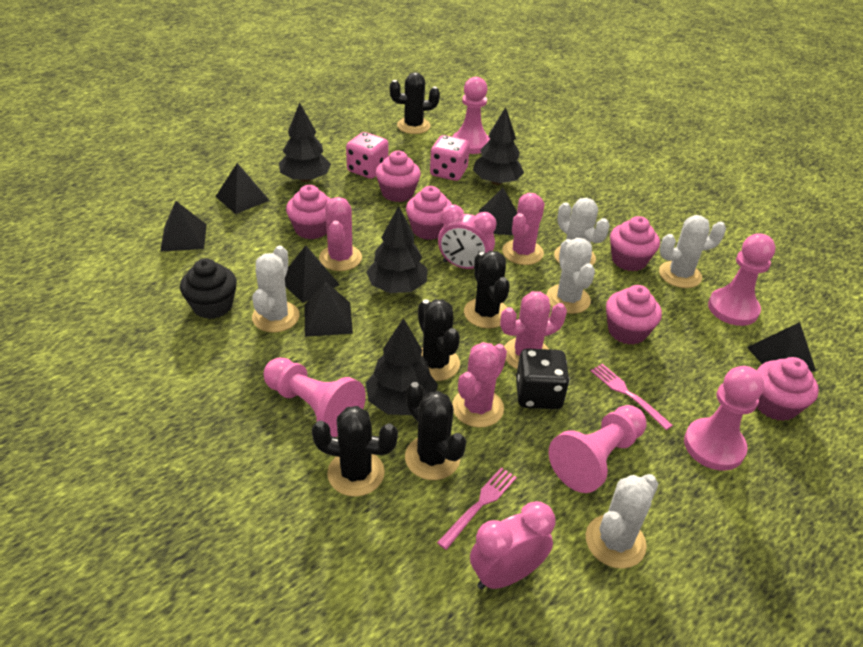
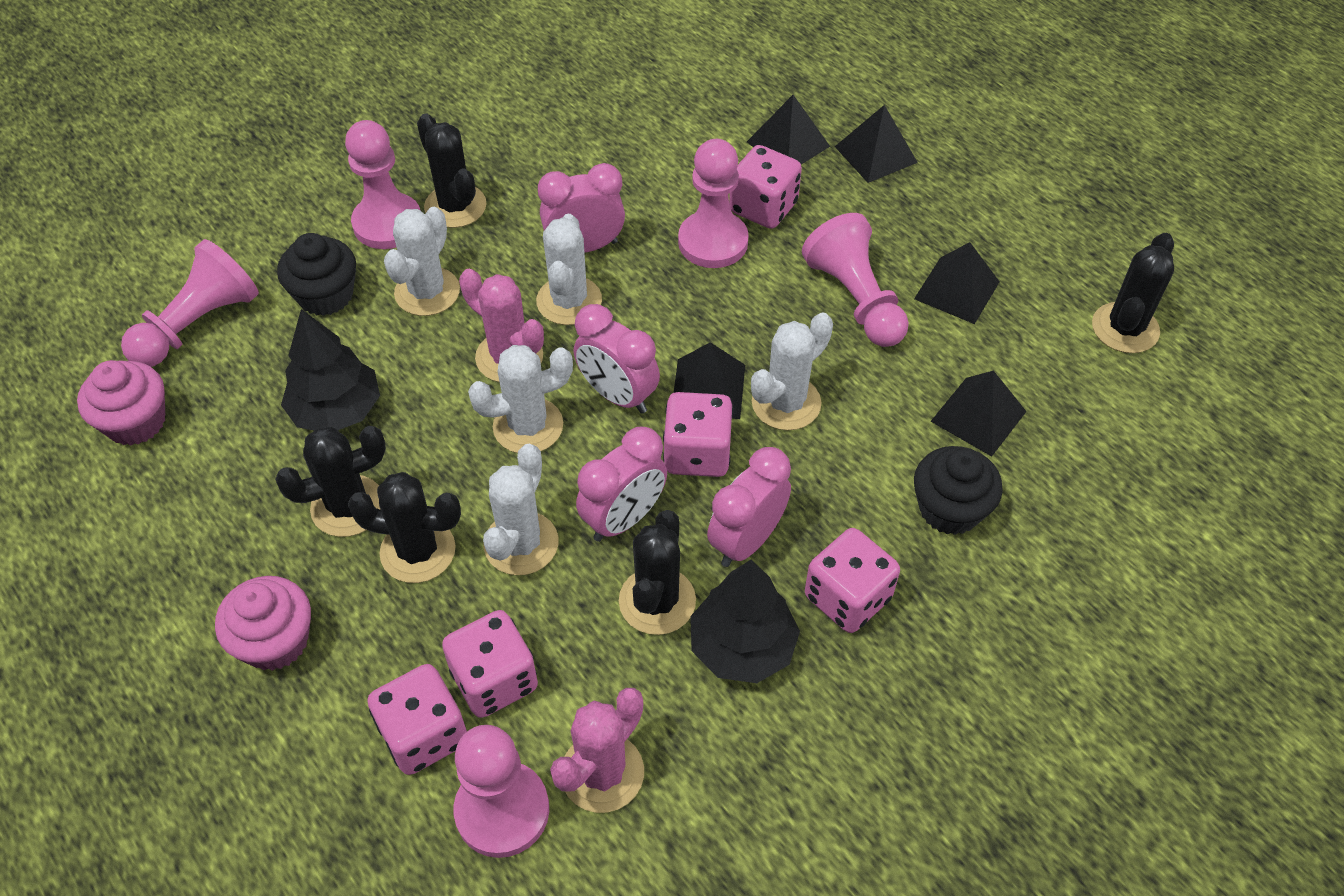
black cupcake: 1 -> 2
black dice: 1 -> 0
black pyramid: 6 -> 5
black tree: 4 -> 2
pink cactus: 4 -> 2
pink clock: 2 -> 4
pink cupcake: 6 -> 2
pink dice: 2 -> 5
pink fork: 2 -> 0

